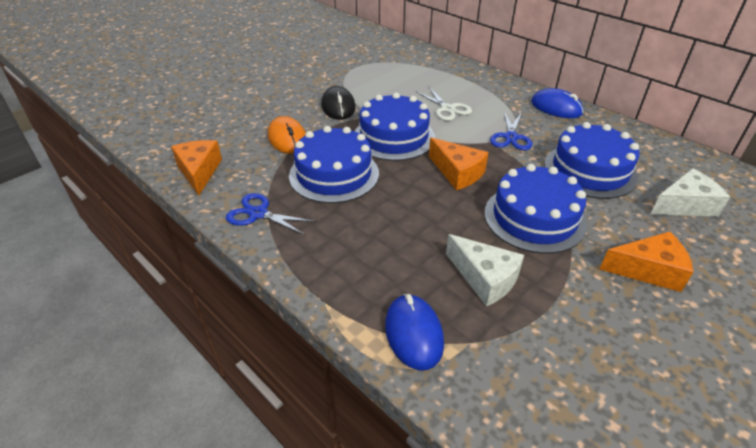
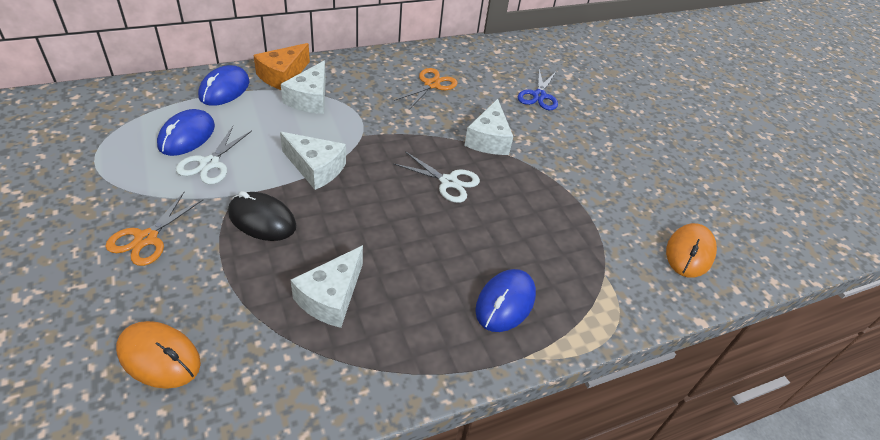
blue cake: 4 -> 0
blue mouse: 2 -> 3
blue scissors: 2 -> 1
orange cheese: 3 -> 1
orange mouse: 1 -> 2
orange scissors: 0 -> 2
white cheese: 2 -> 4
white scissors: 1 -> 2

